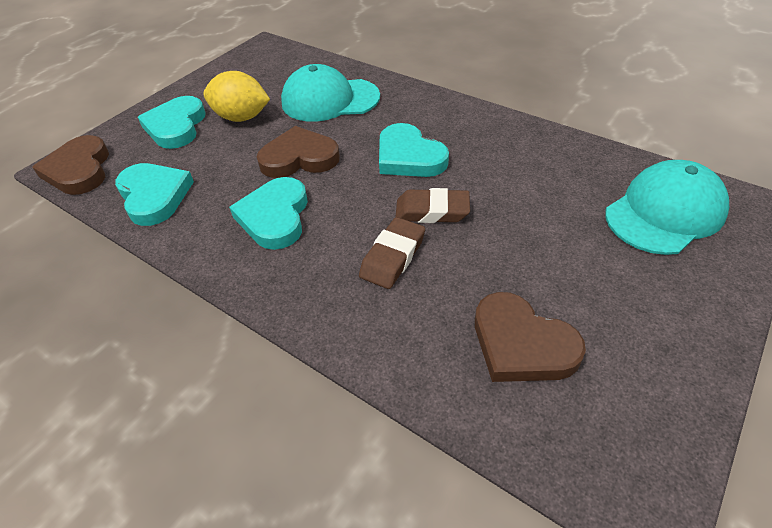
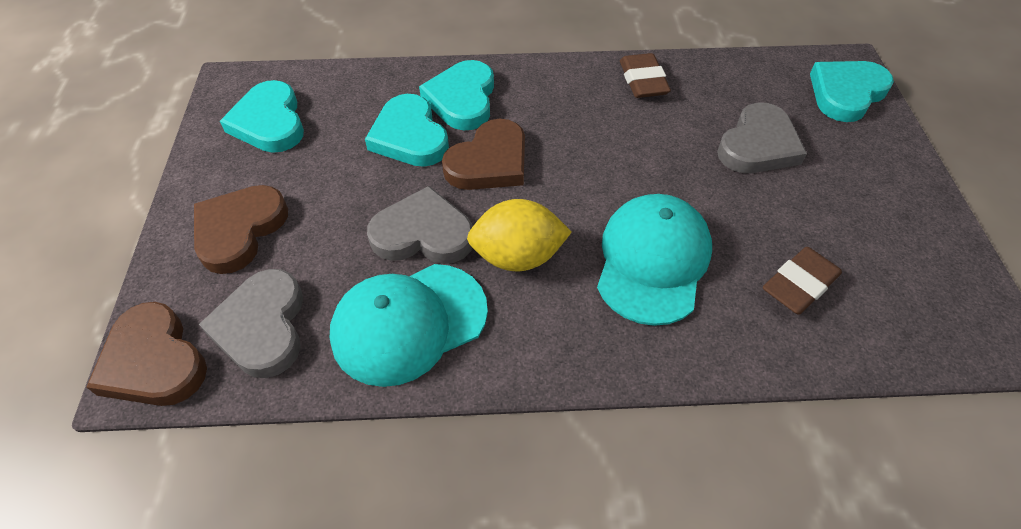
grey heart: 0 -> 3

